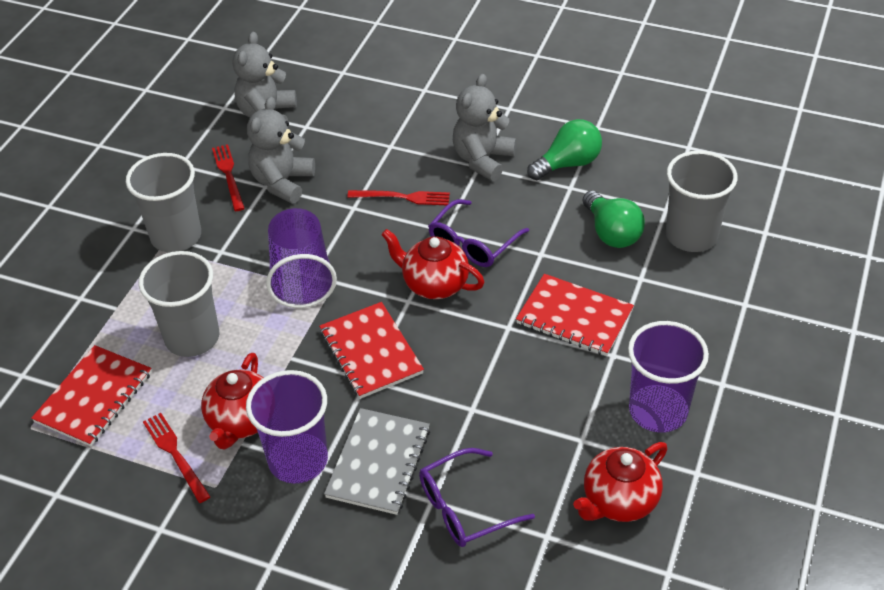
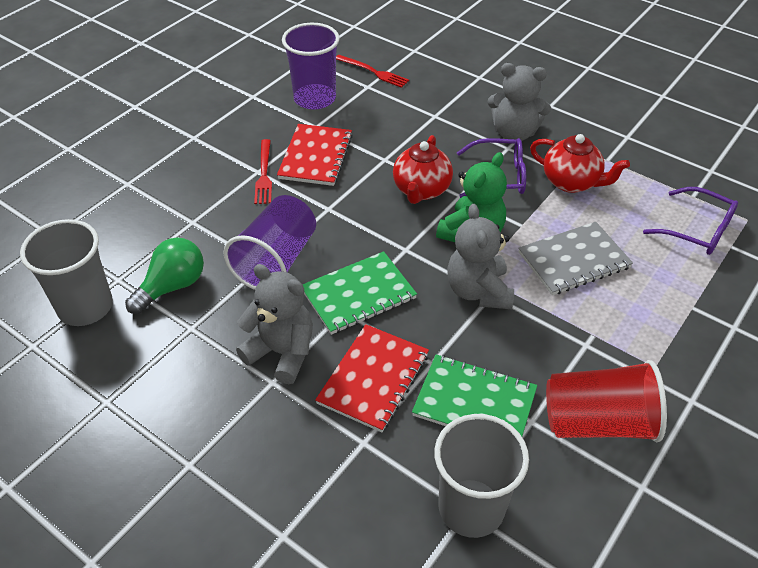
green light bulb: 2 -> 1
green notebook: 0 -> 2
green teddy bear: 0 -> 1
grey cup: 3 -> 2
purple cup: 3 -> 2
red cup: 0 -> 1
red fork: 3 -> 2
red notebook: 3 -> 2
red teapot: 3 -> 2

